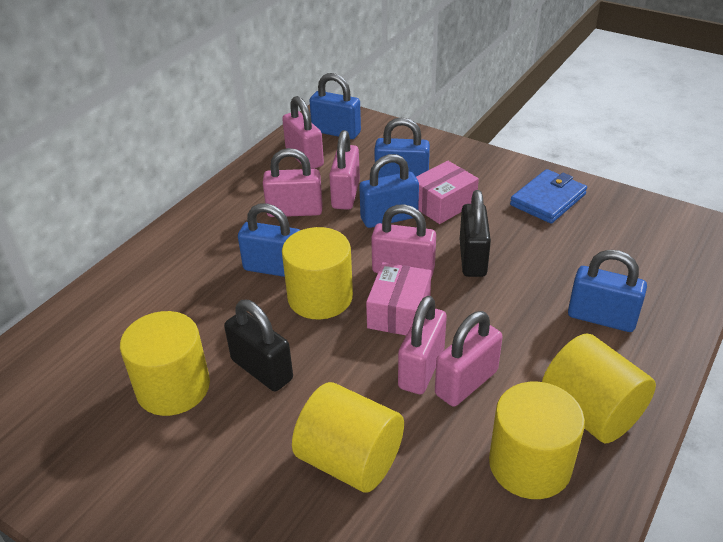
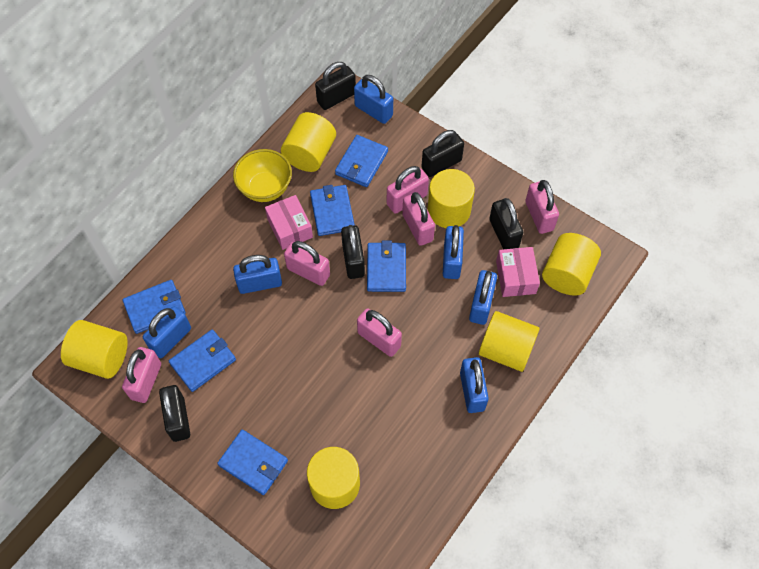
black padlock: 2 -> 5
blue padlock: 5 -> 6
blue wallet: 1 -> 6
yellow bowl: 0 -> 1
yellow cylinder: 5 -> 6

